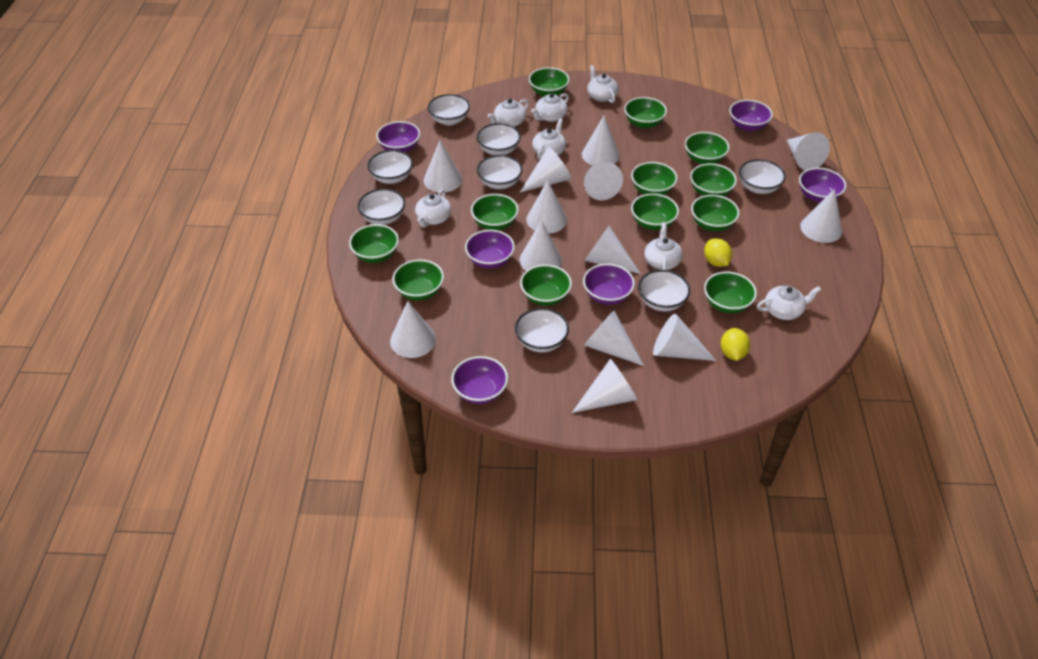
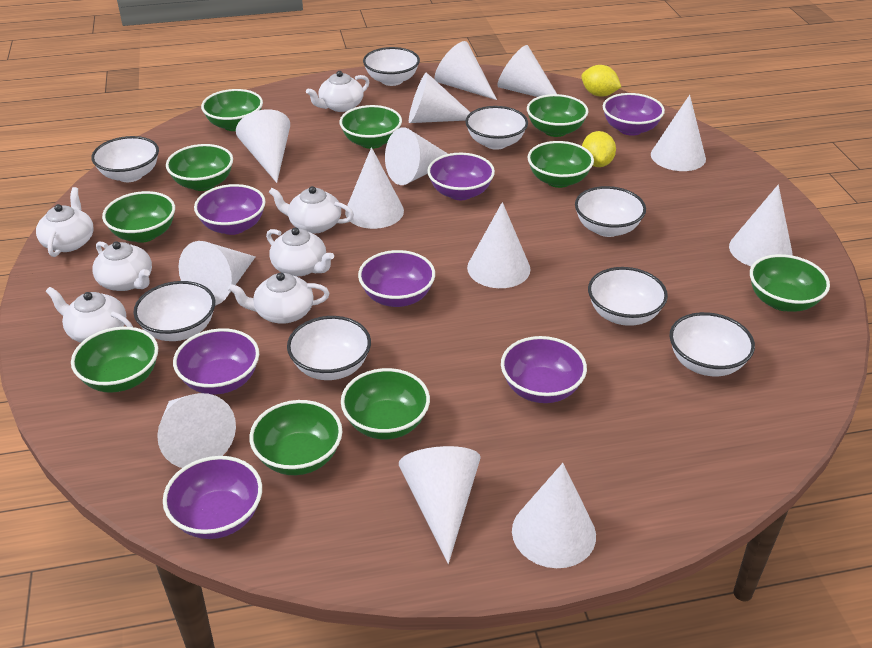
green bowl: 12 -> 10
purple bowl: 6 -> 7

